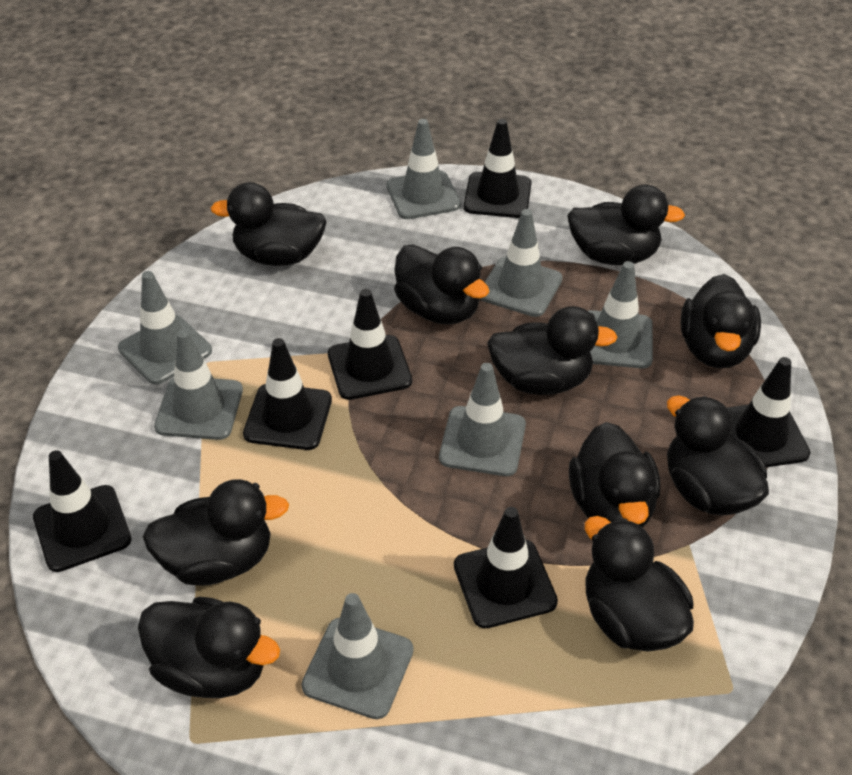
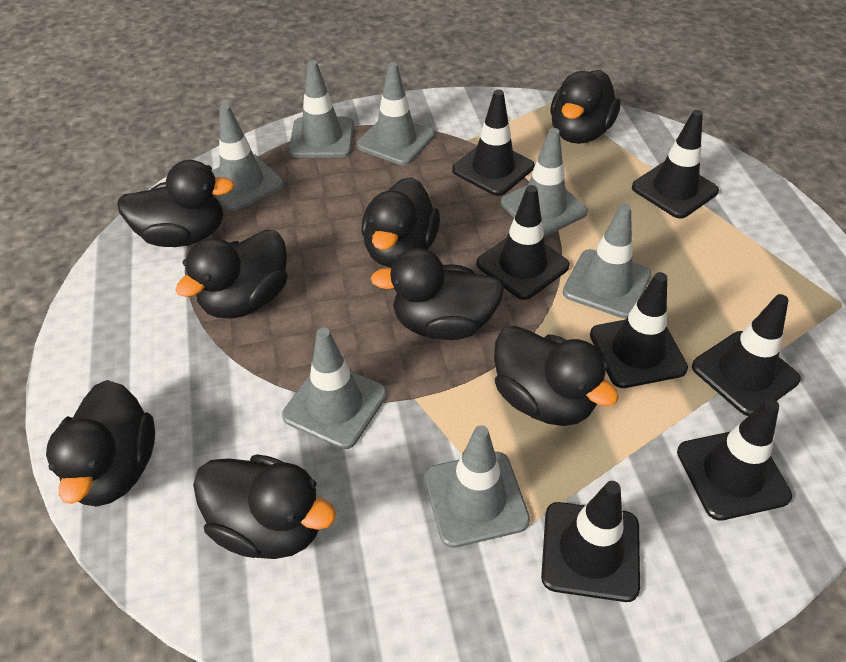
black duck: 10 -> 8
black traffic cone: 6 -> 7

